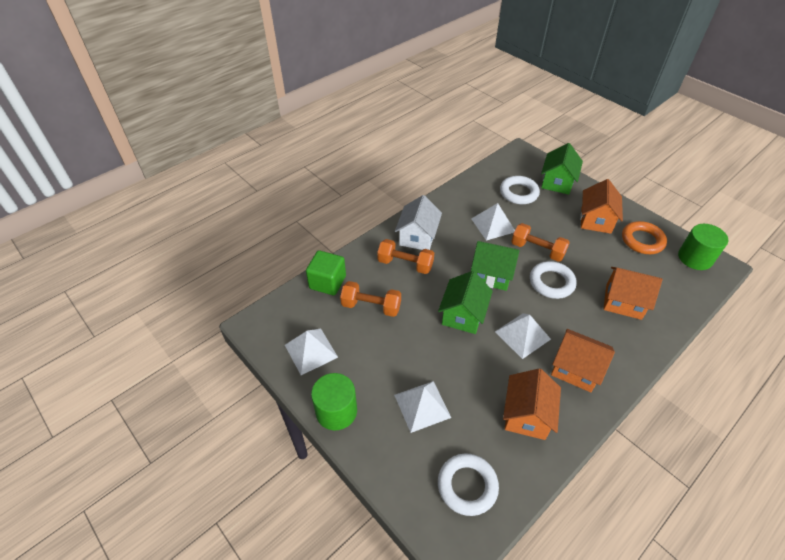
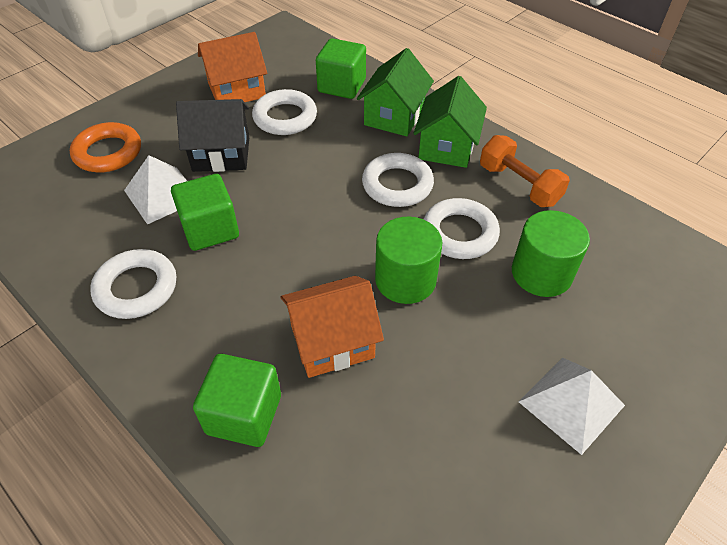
black house: 0 -> 1
green cube: 1 -> 3
green house: 3 -> 2
orange dumbbell: 3 -> 1
orange house: 4 -> 2
white house: 1 -> 0
white pyramid: 4 -> 2
white ring: 3 -> 4

